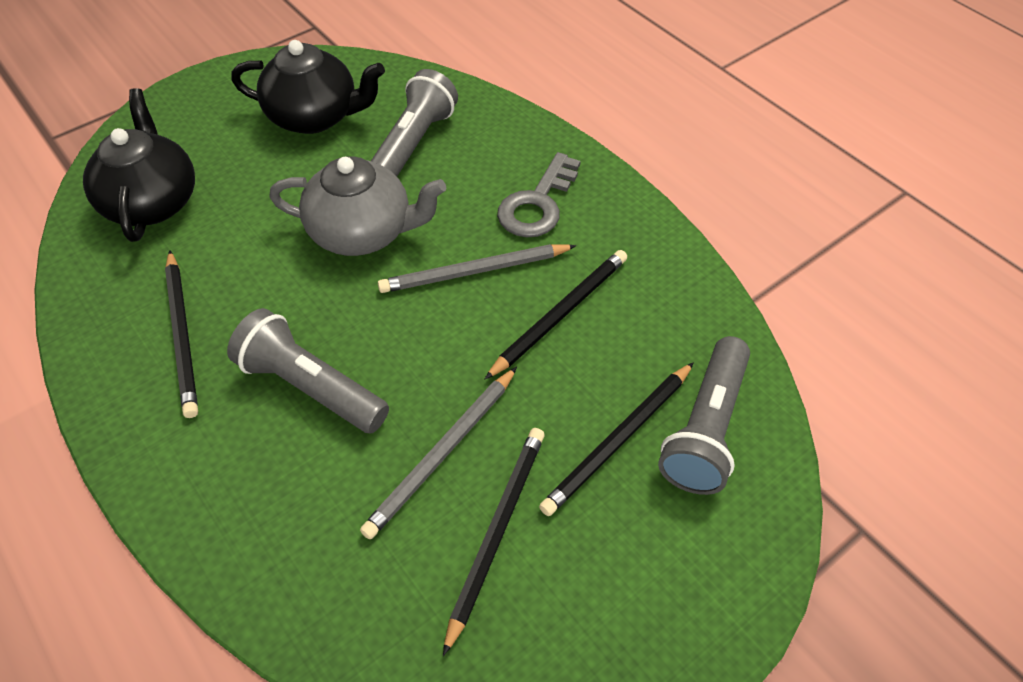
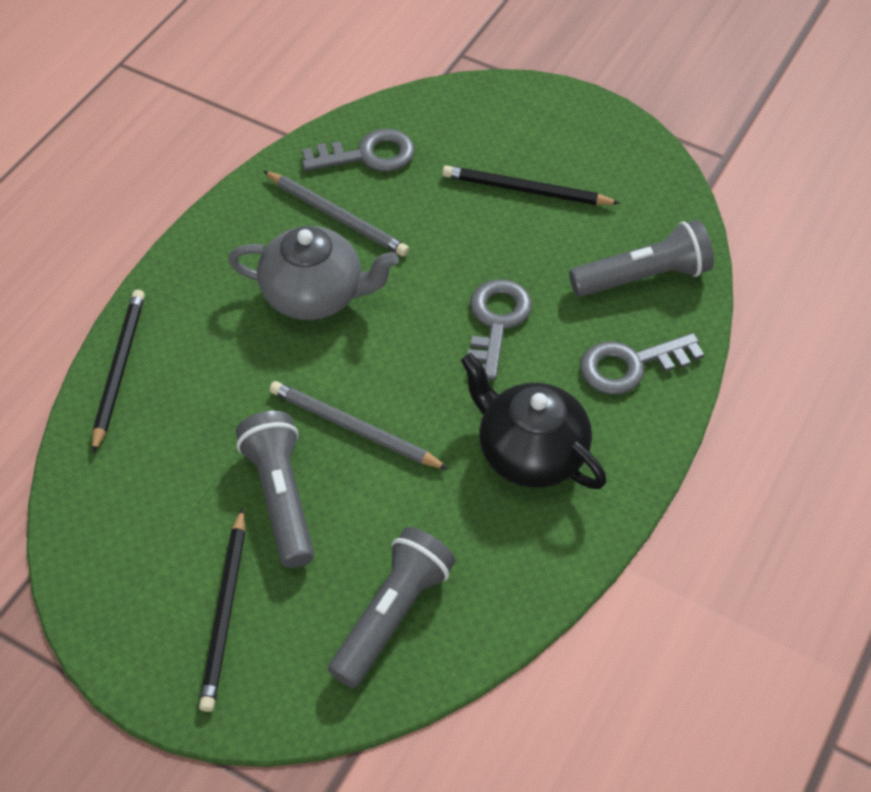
black pencil: 4 -> 3
black teapot: 2 -> 1
grey key: 1 -> 3

